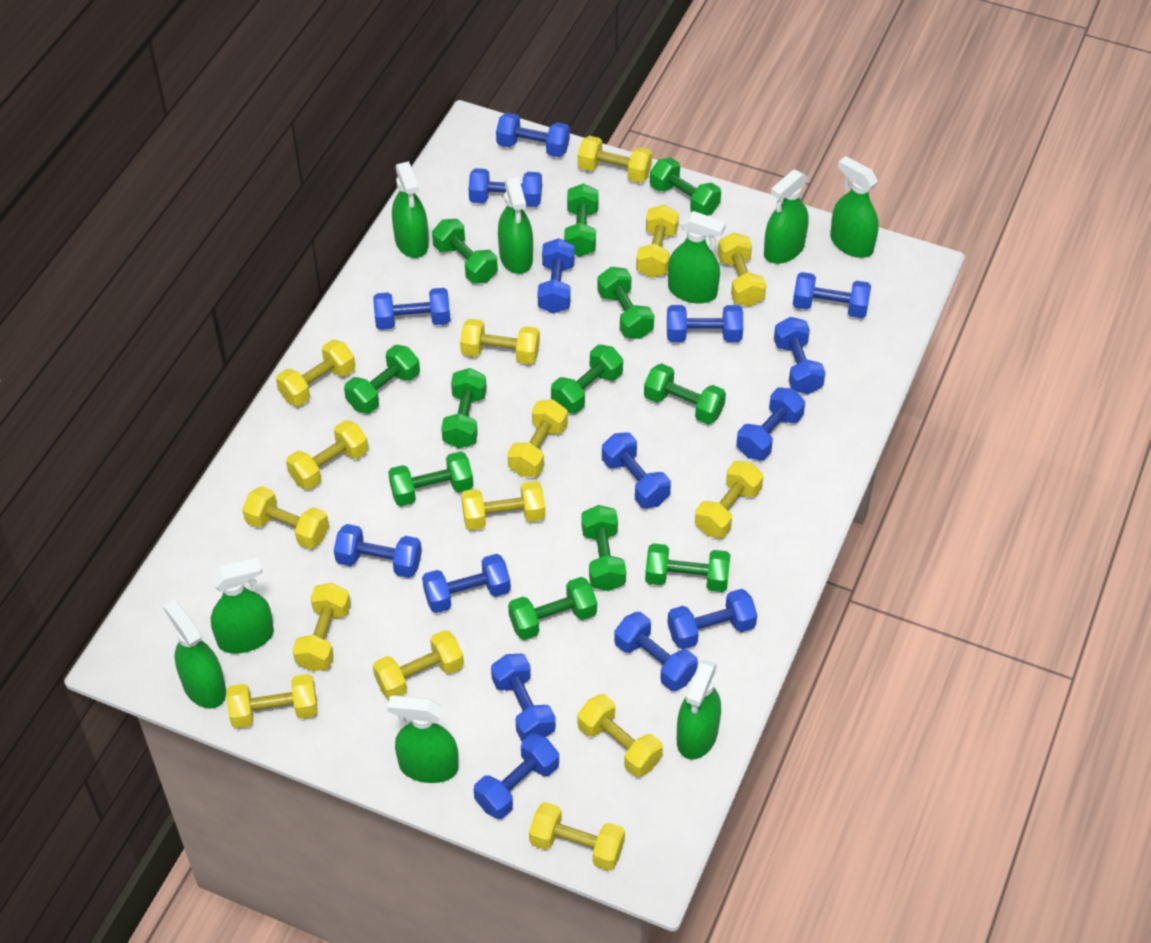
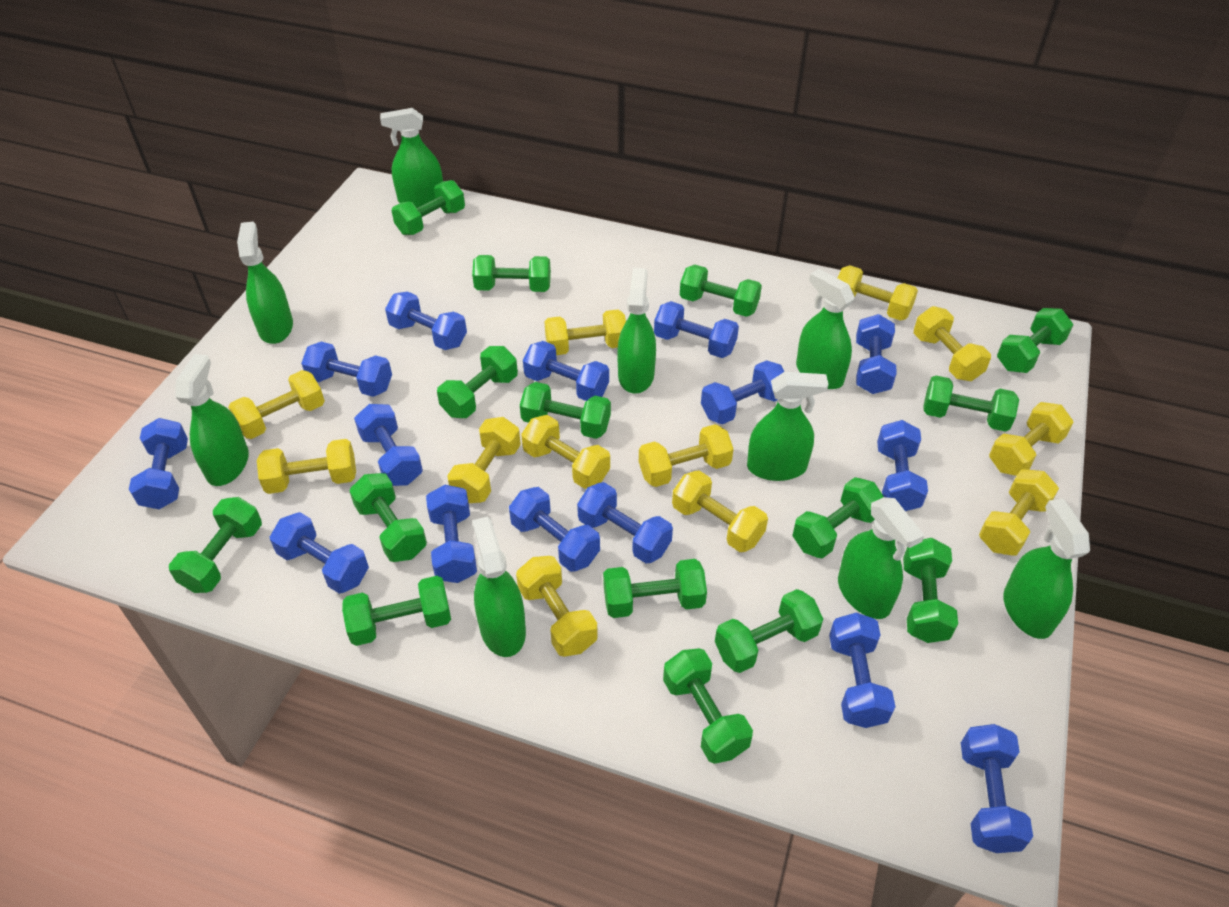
green dumbbell: 12 -> 15
yellow dumbbell: 15 -> 12

